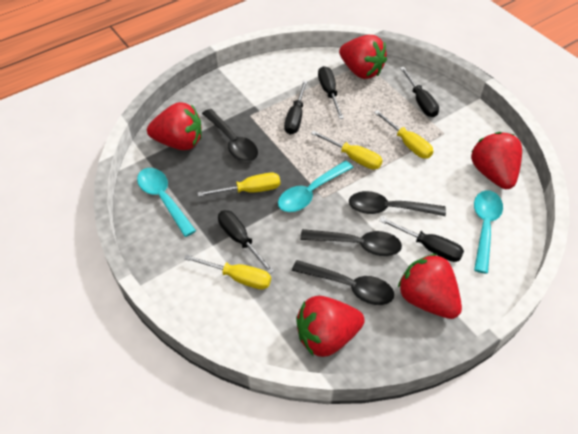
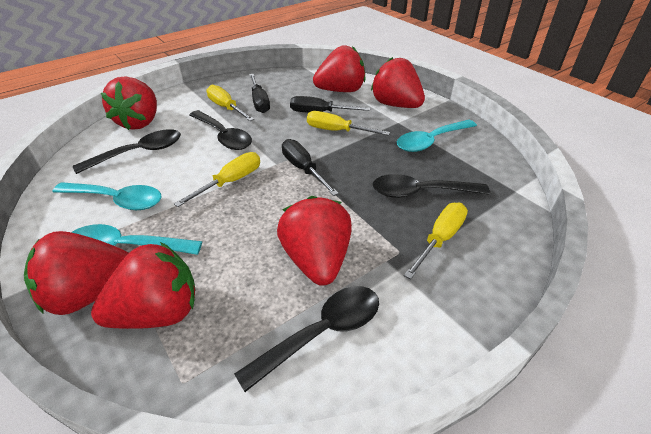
black screwdriver: 5 -> 3
red strawberry: 5 -> 6

